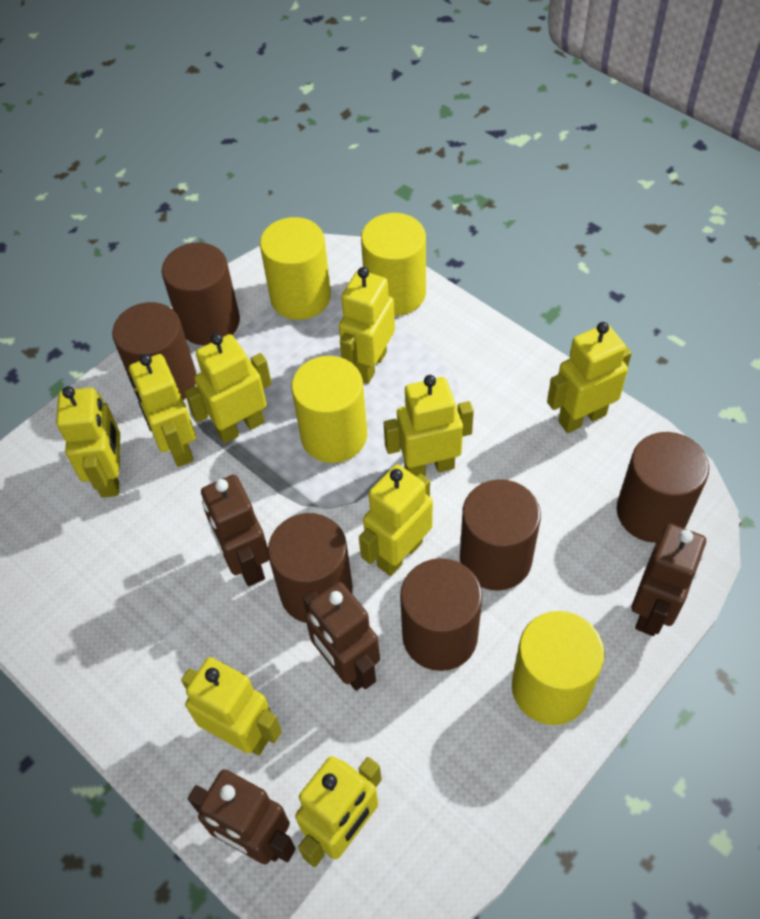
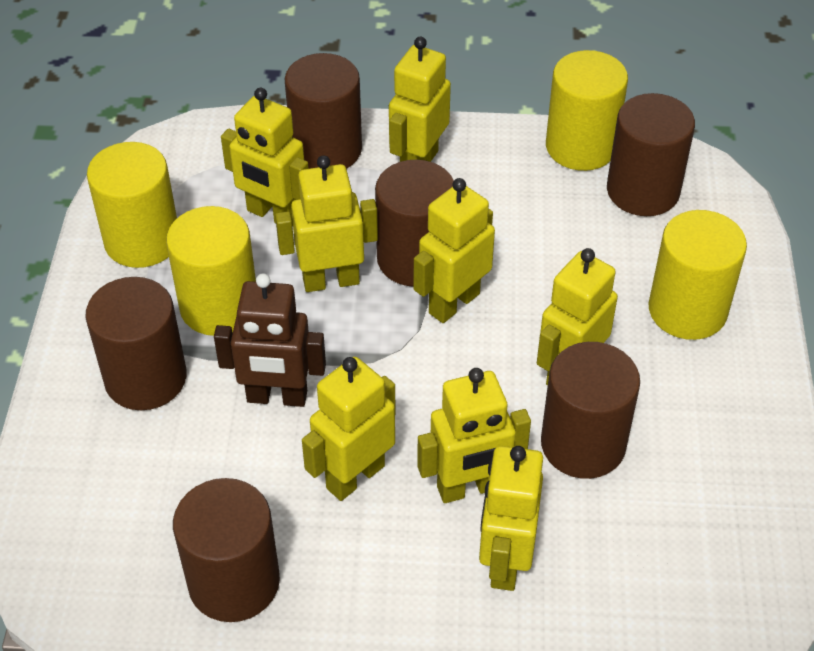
brown robot: 4 -> 1
yellow robot: 9 -> 8

